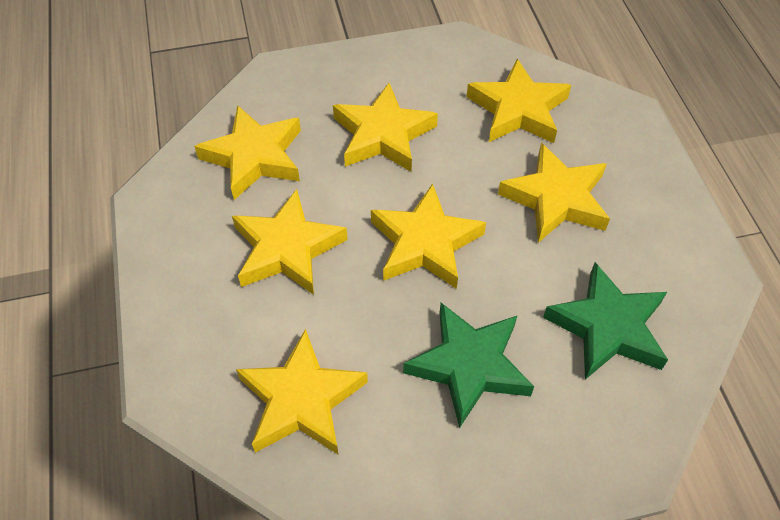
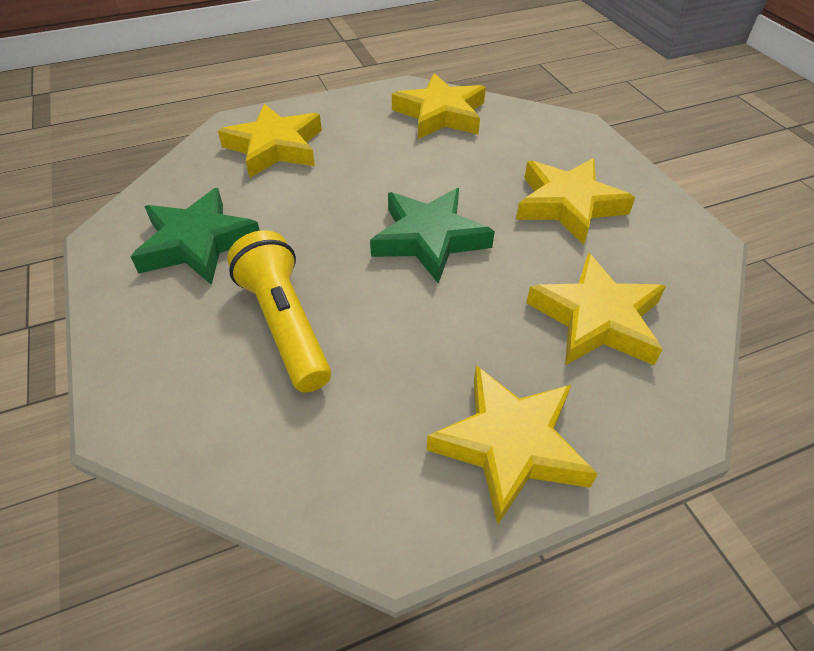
yellow flashlight: 0 -> 1
yellow star: 7 -> 5

